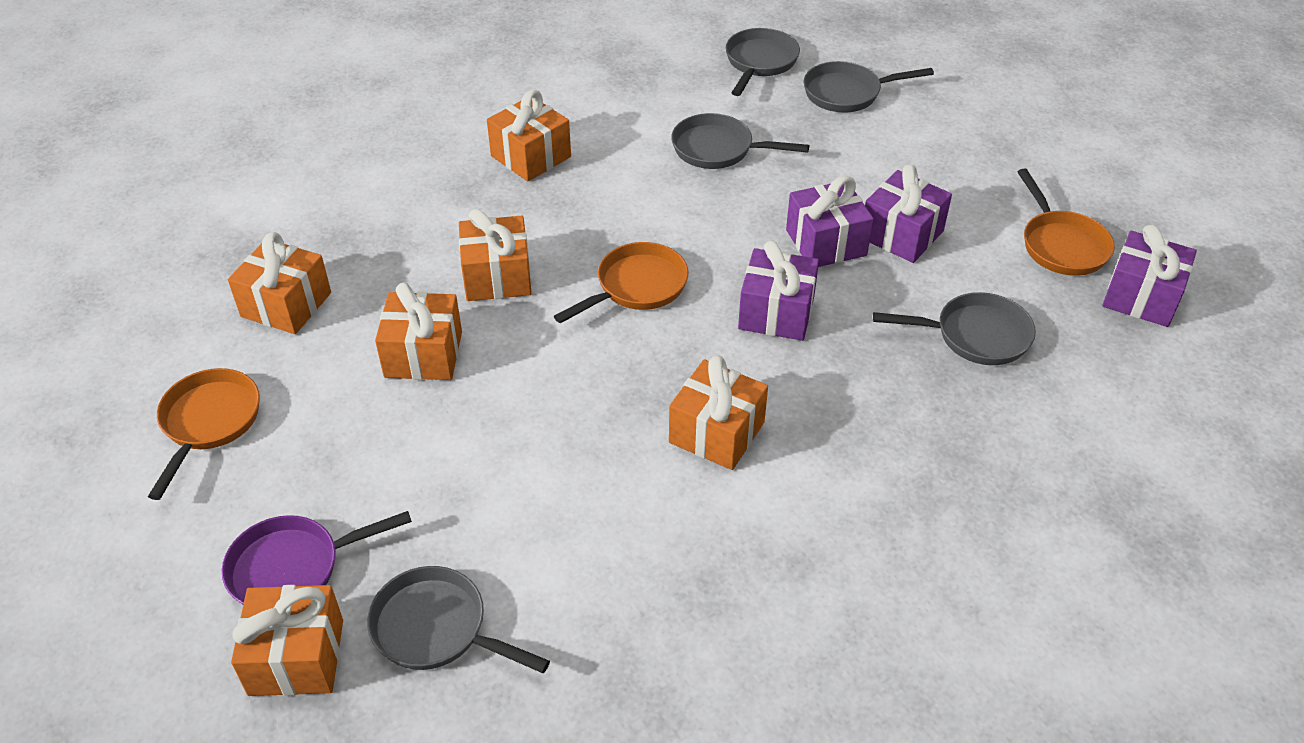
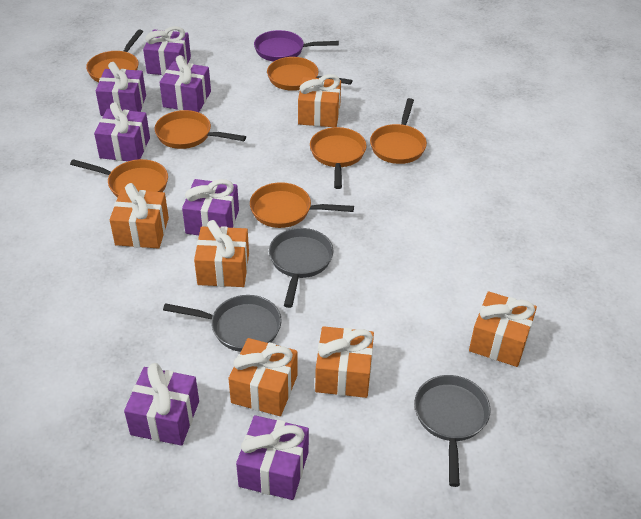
grey pan: 5 -> 3
orange pan: 3 -> 7
purple gift: 4 -> 7

